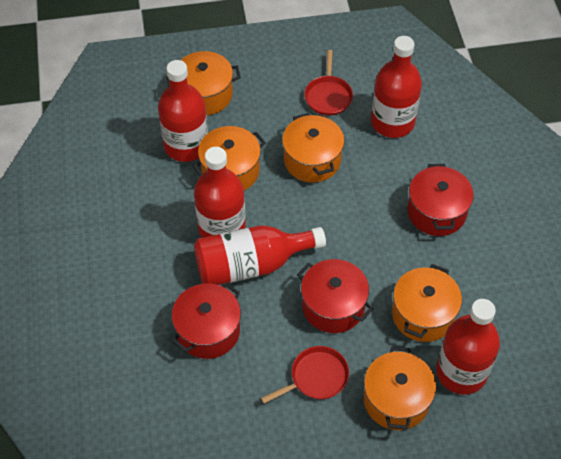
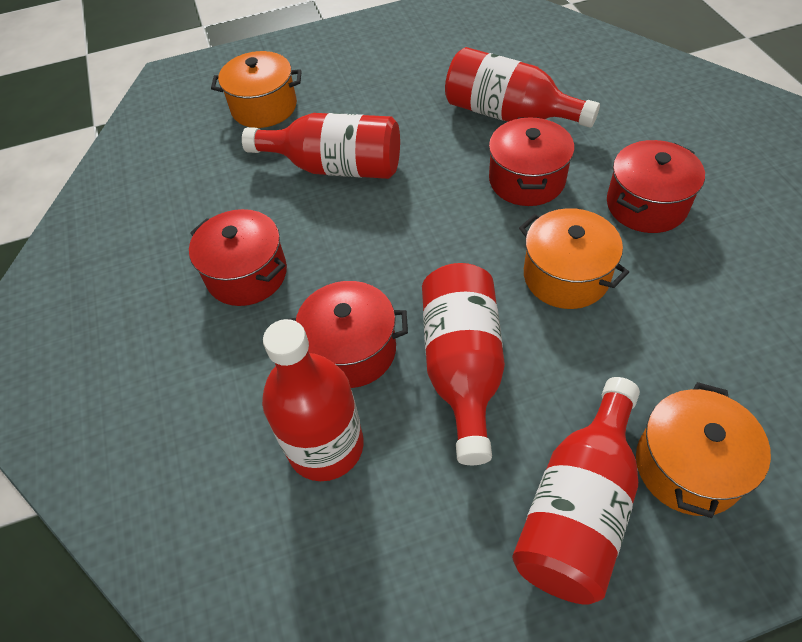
orange pot: 5 -> 3
red pan: 2 -> 0
red pot: 3 -> 4

